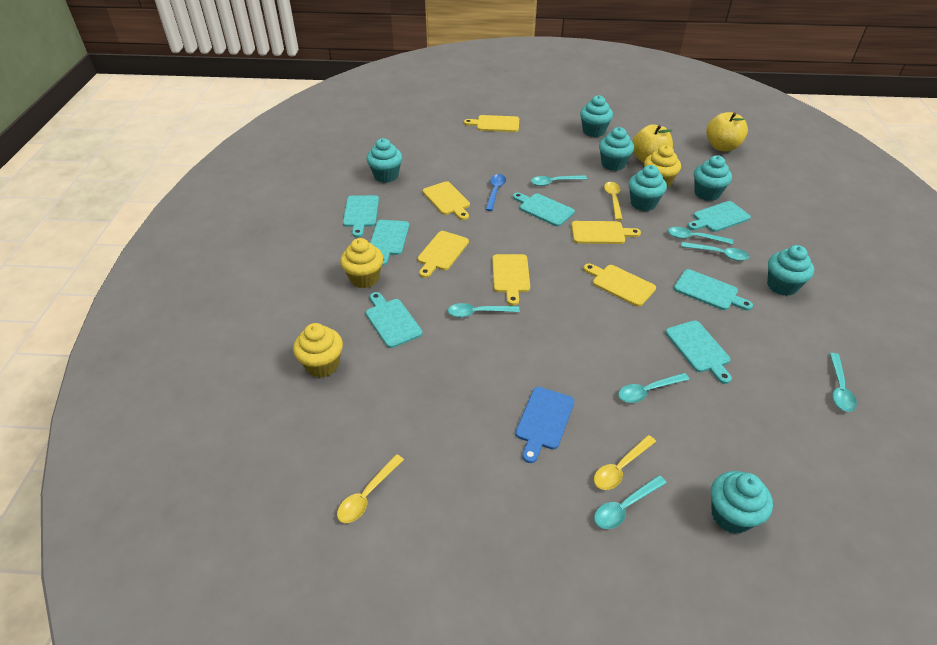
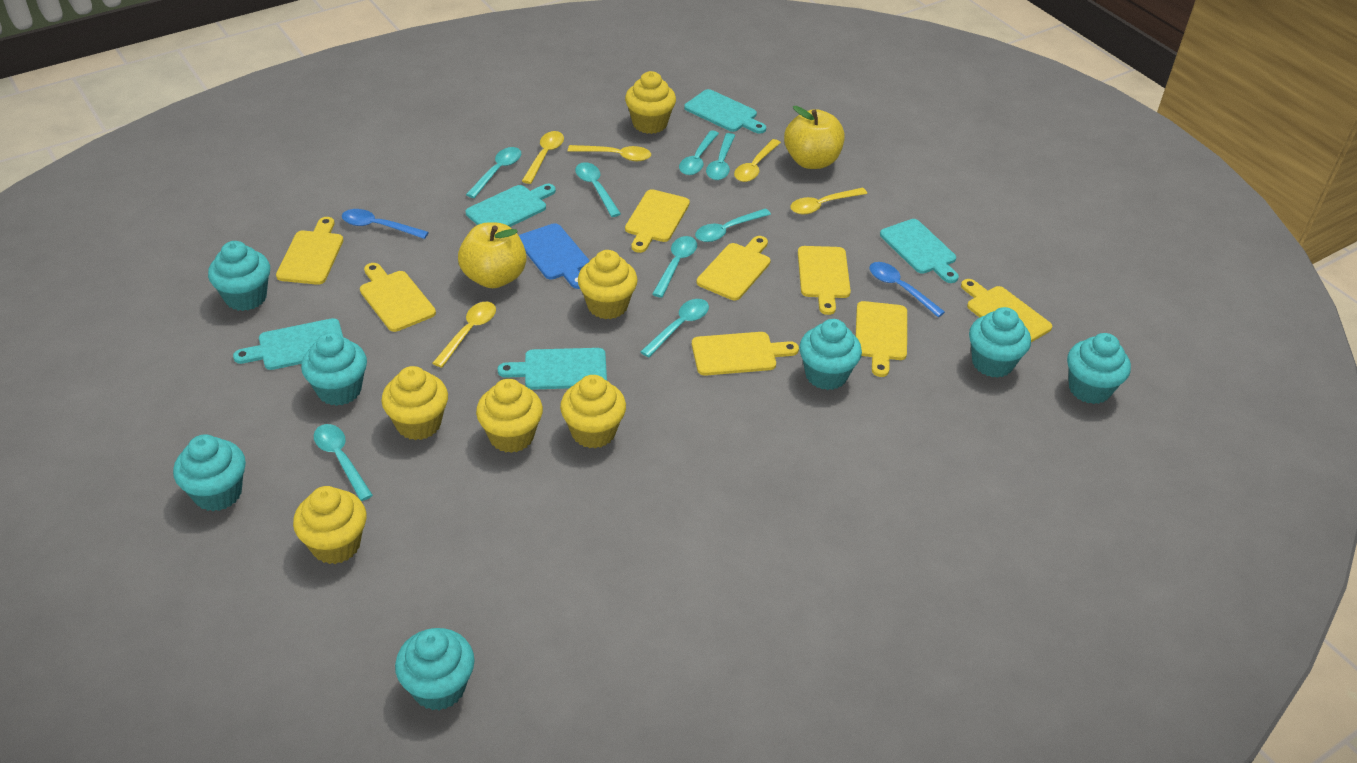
blue spoon: 1 -> 2
turquoise cutting board: 7 -> 5
turquoise spoon: 7 -> 8
yellow cupcake: 3 -> 6
yellow cutting board: 6 -> 8
yellow spoon: 3 -> 5

